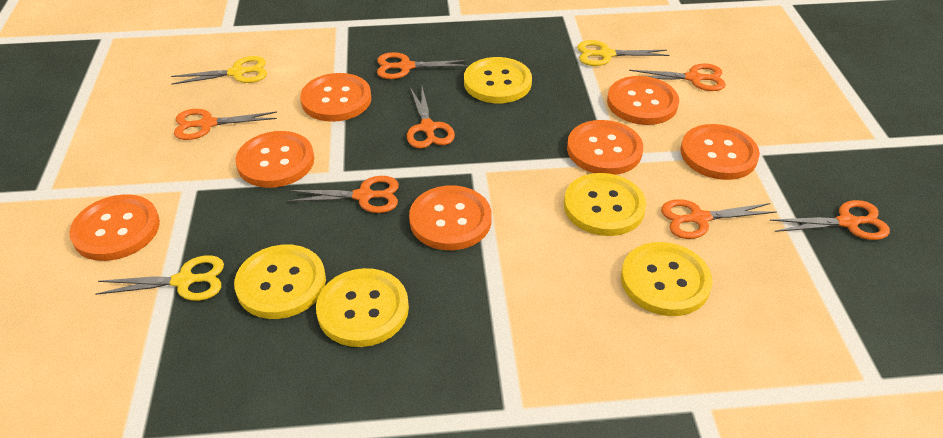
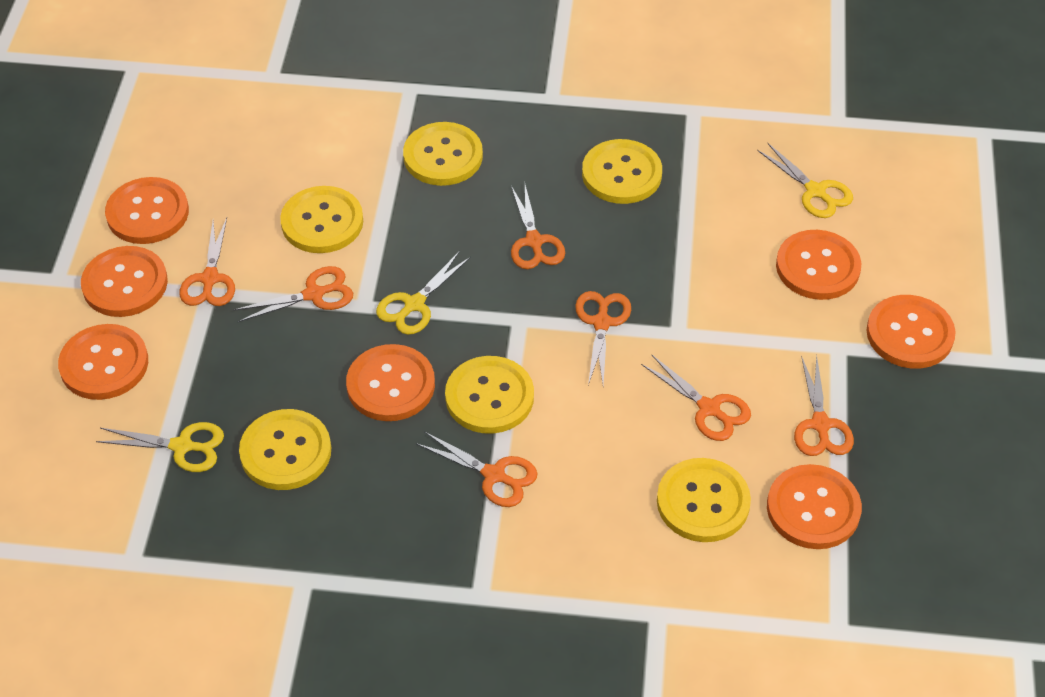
yellow button: 5 -> 6

